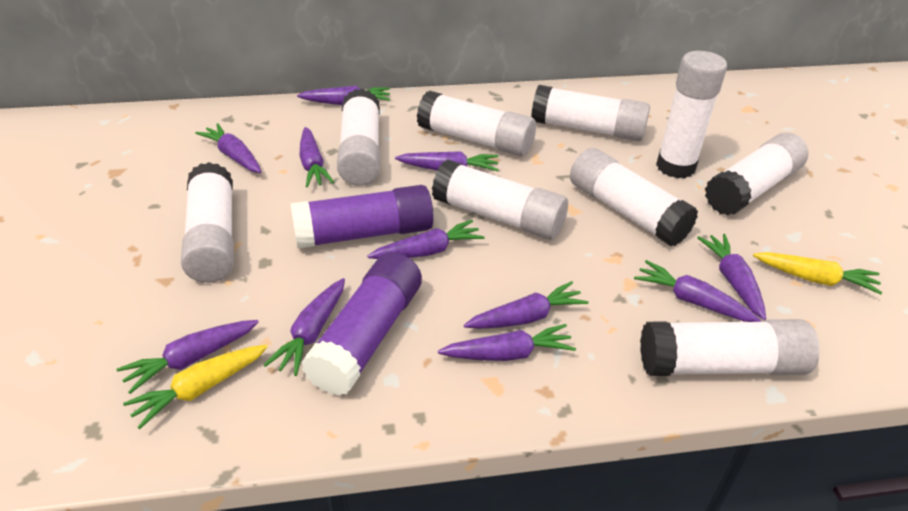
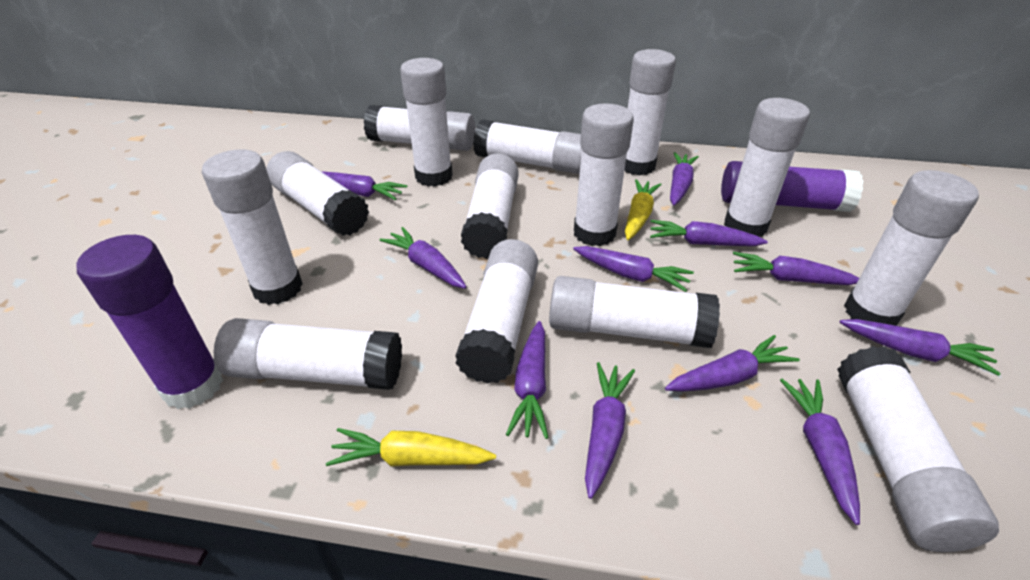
white glue stick: 9 -> 14

